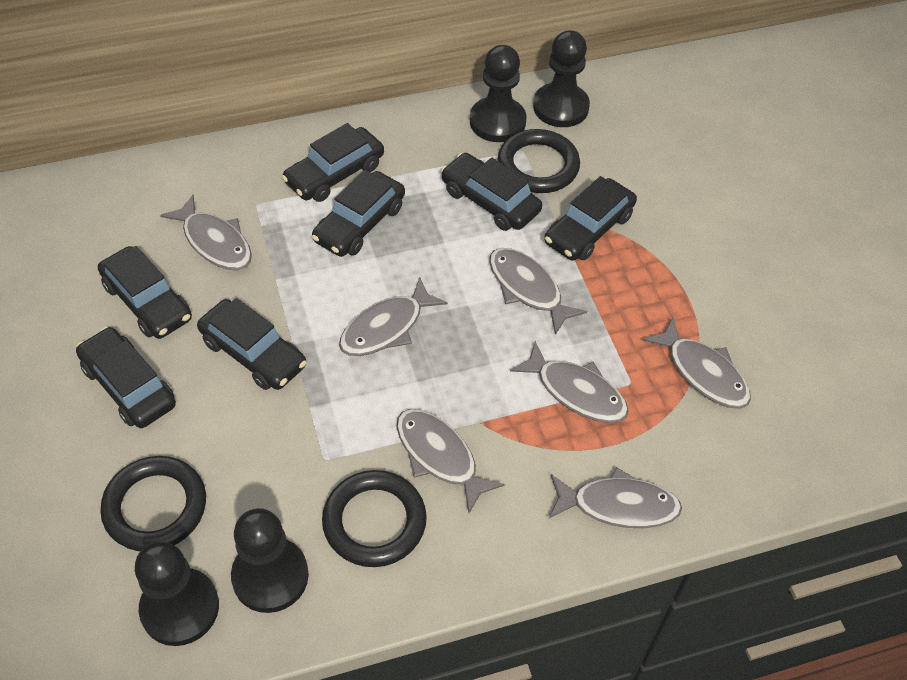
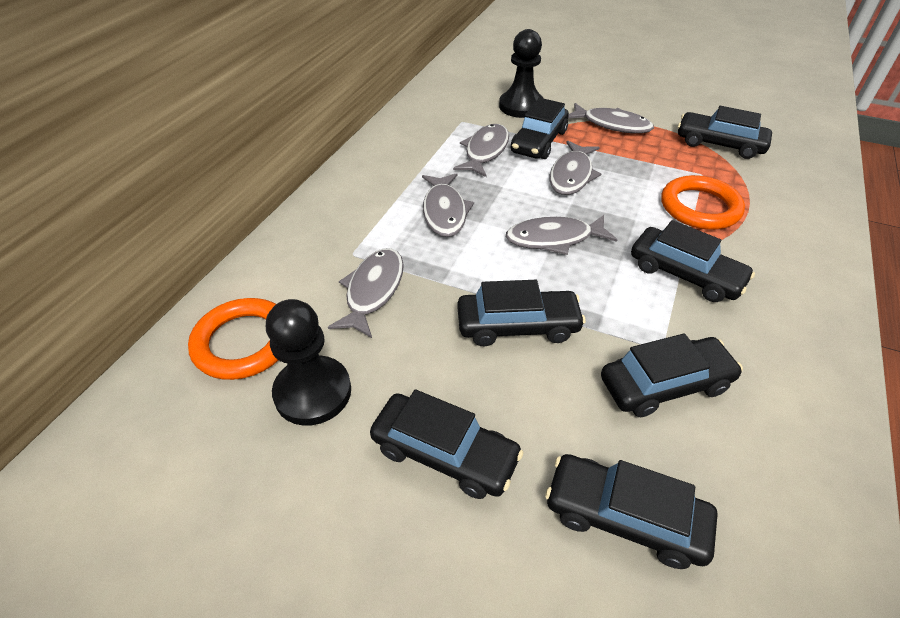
black pawn: 4 -> 2
black ring: 3 -> 0
grey fish: 7 -> 6
orange ring: 0 -> 2

